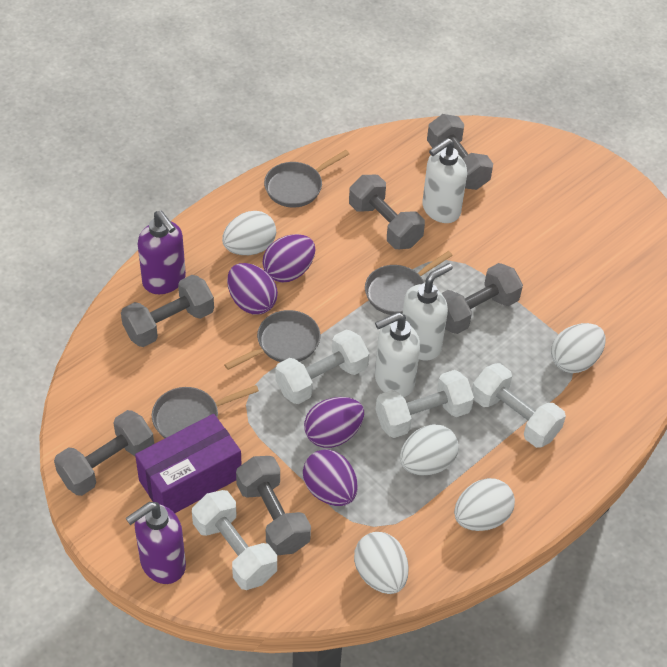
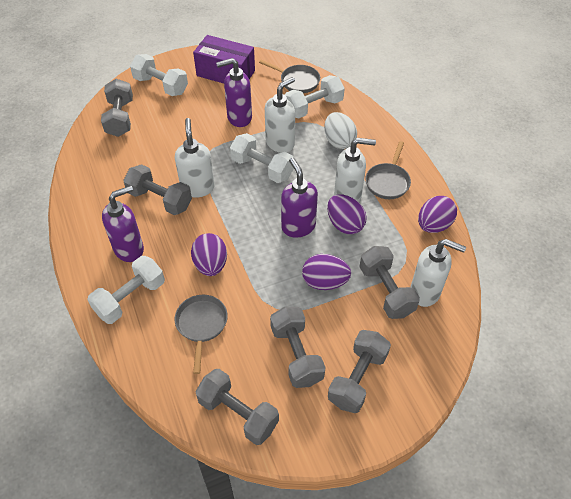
grey pan: 4 -> 3
purple soap dispenser: 2 -> 3
white egg: 5 -> 1
white soap dispenser: 3 -> 4

